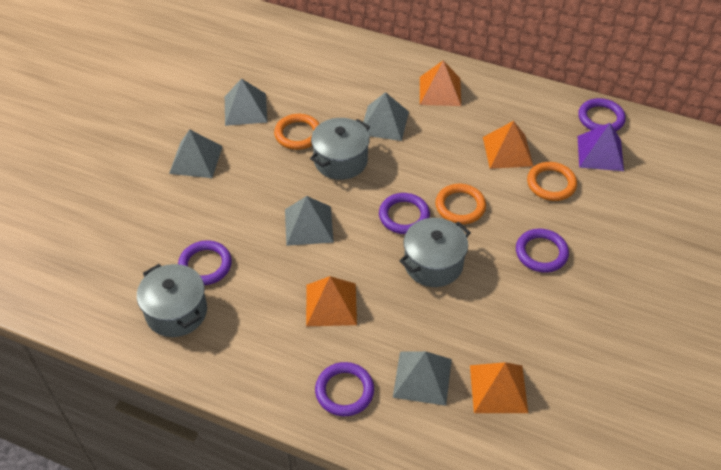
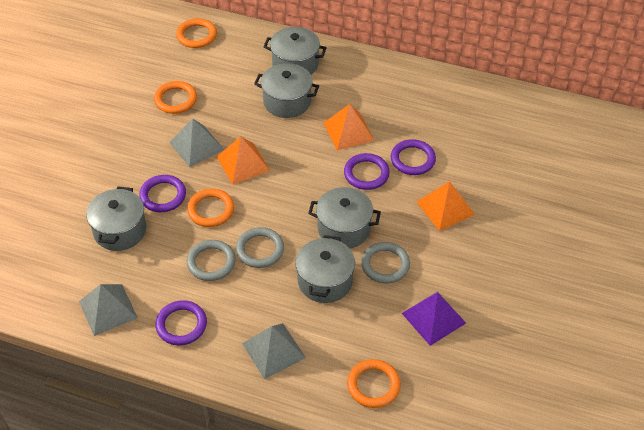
grey pot: 3 -> 5
grey pyramid: 5 -> 3
grey ring: 0 -> 3
orange pyramid: 4 -> 3
orange ring: 3 -> 4
purple ring: 5 -> 4

